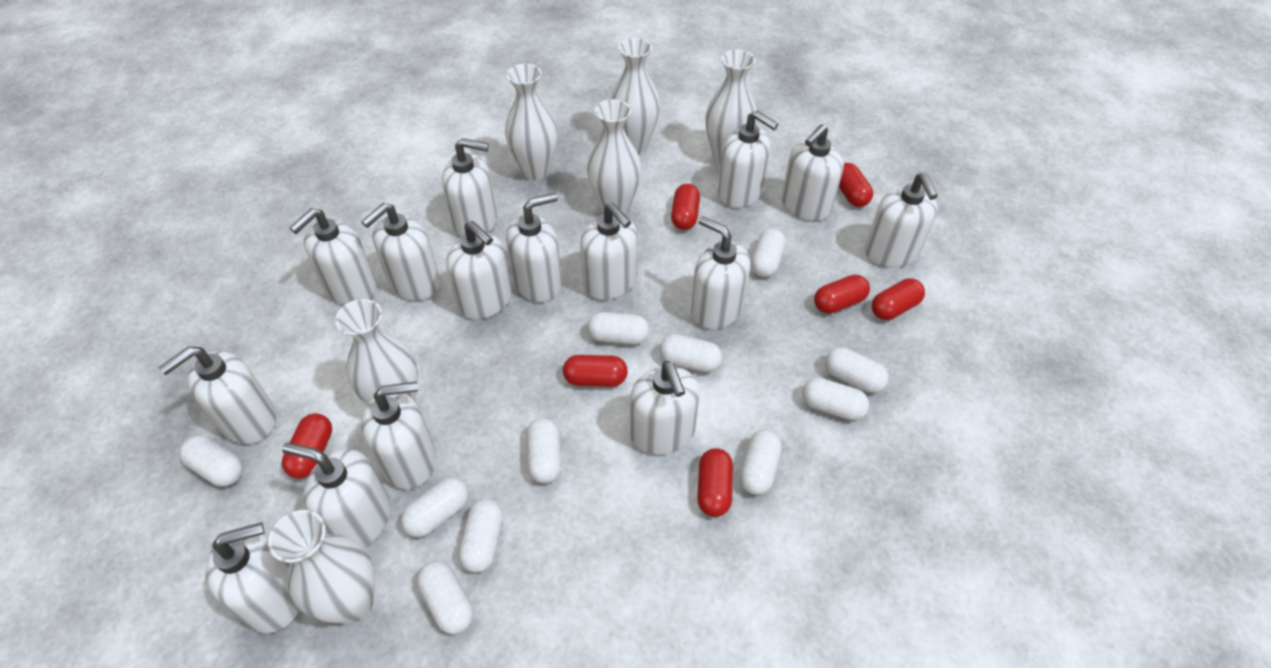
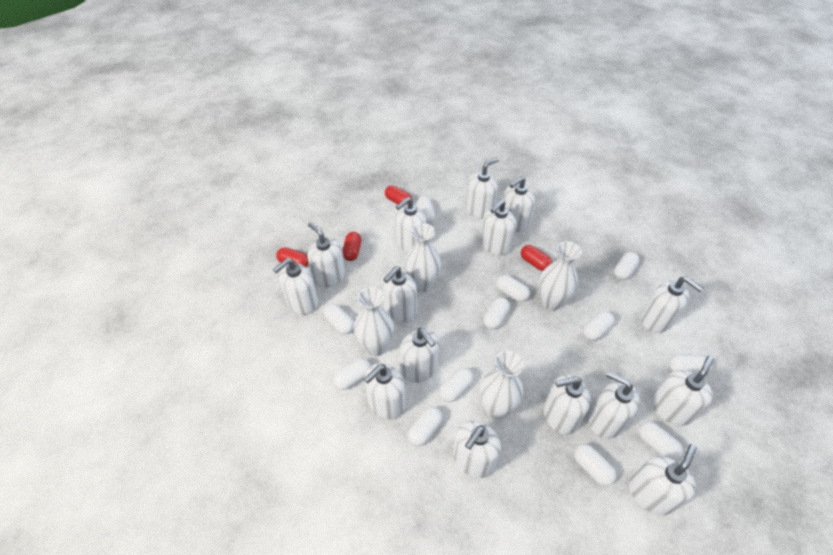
red capsule: 7 -> 4
white capsule: 11 -> 12
white vase: 6 -> 4

